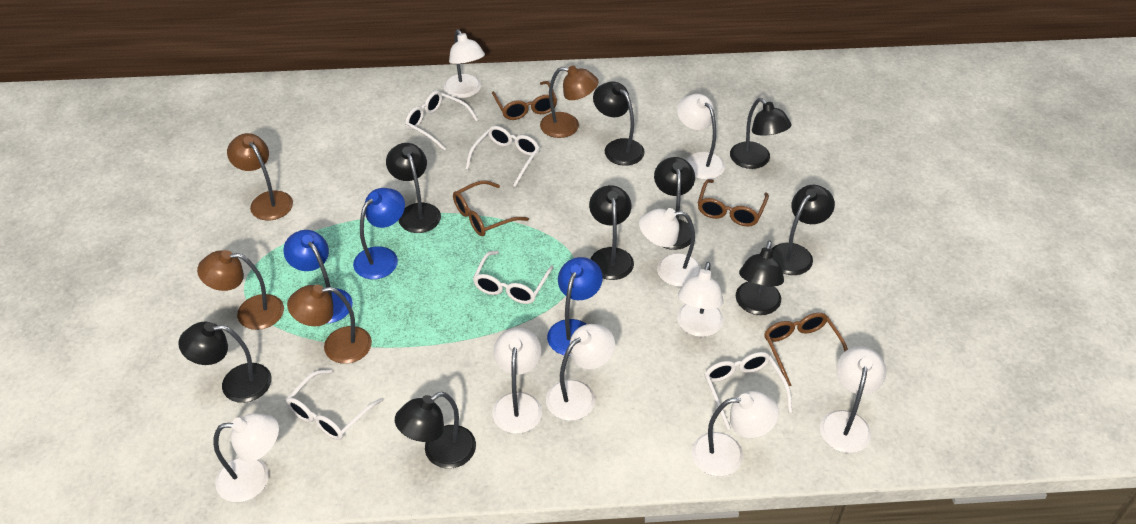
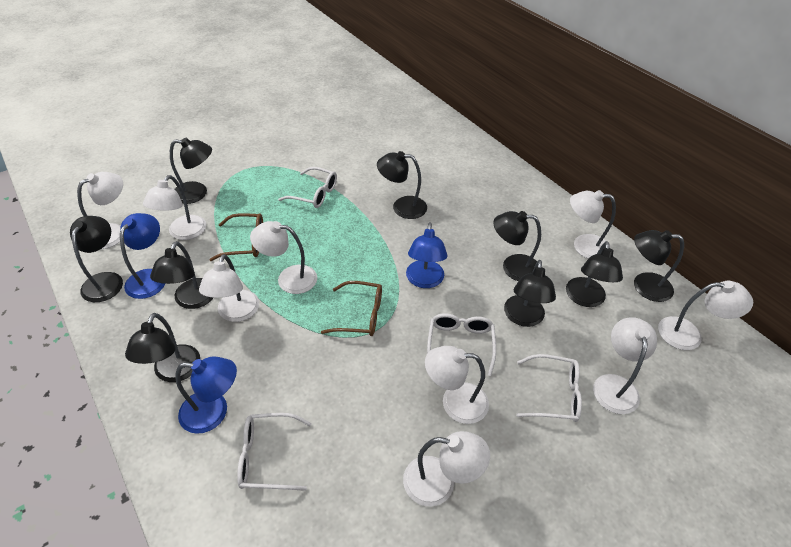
brown glasses: 4 -> 2
brown lamp: 4 -> 0
white glasses: 5 -> 4

